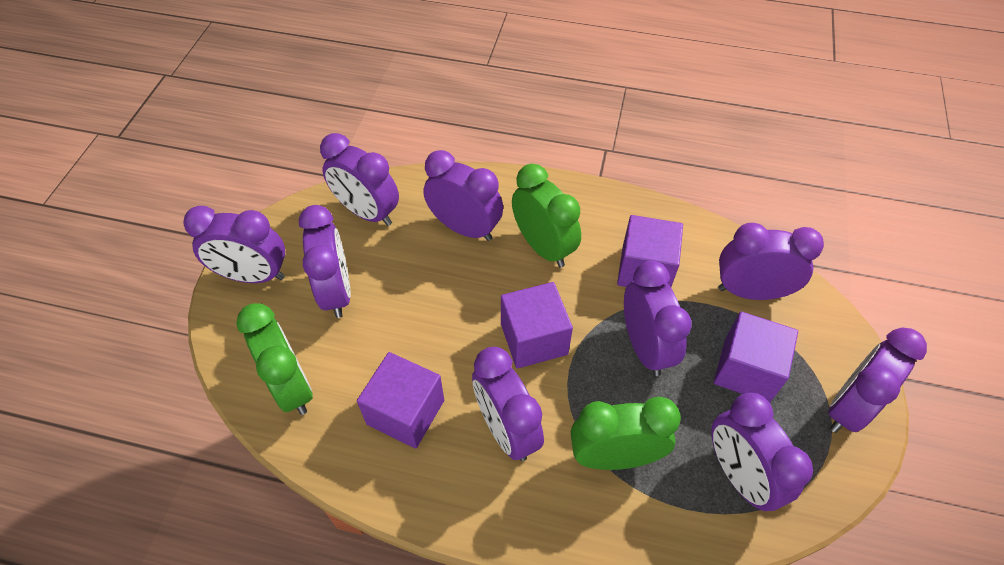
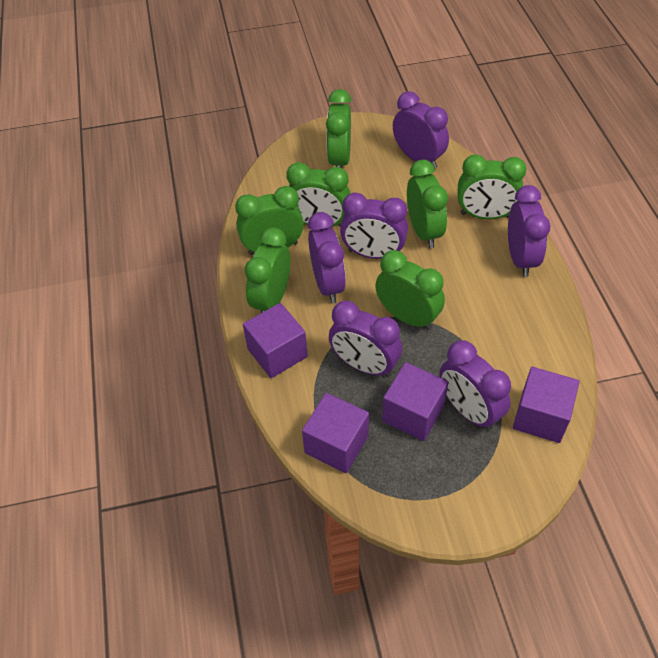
green clock: 3 -> 7
purple clock: 9 -> 6

